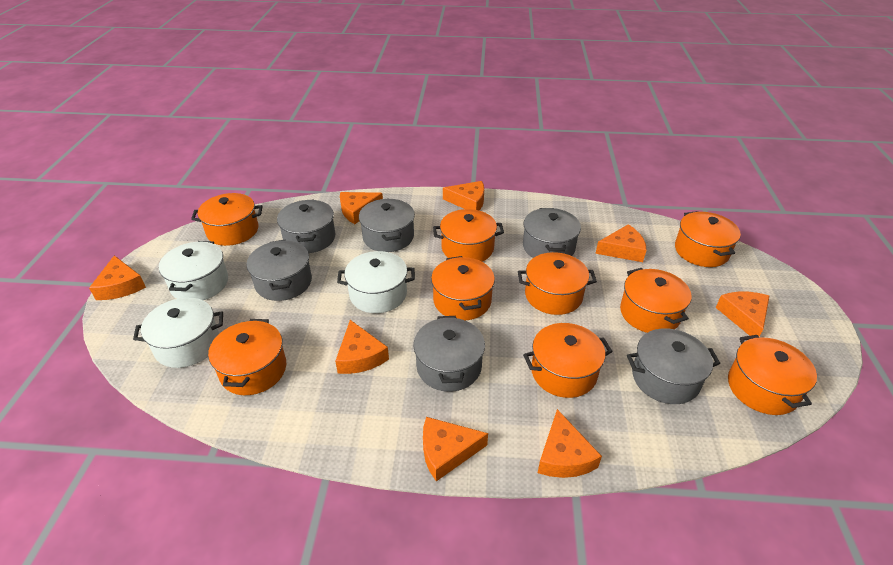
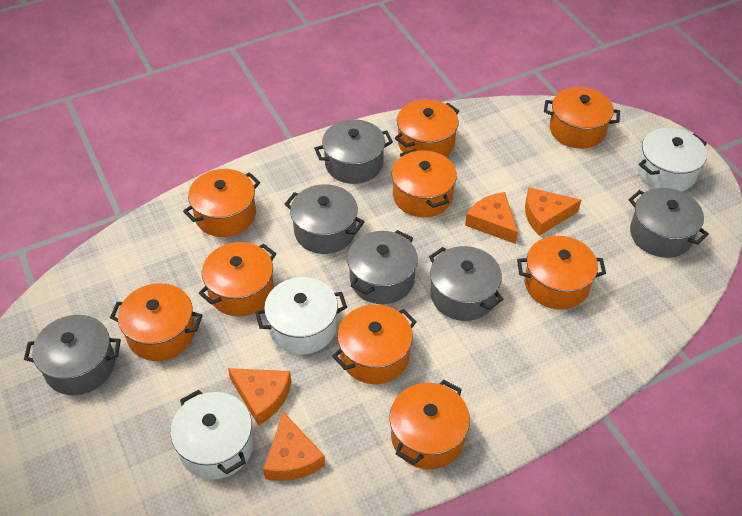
orange cheese: 8 -> 4

